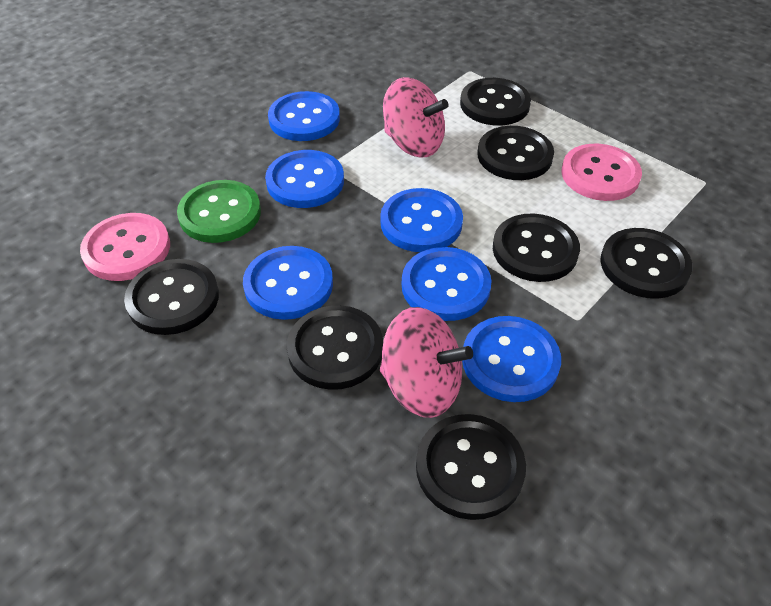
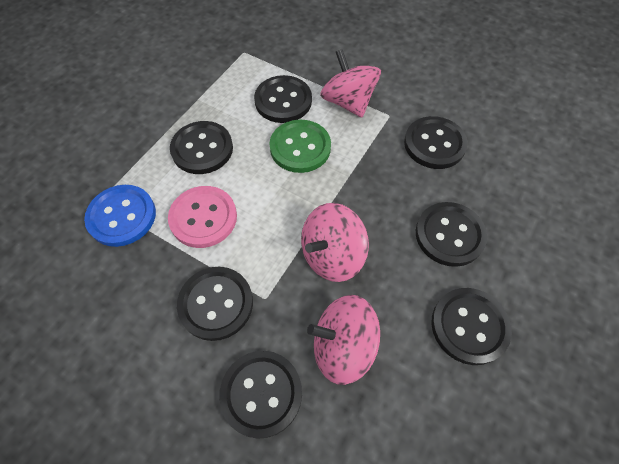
blue button: 6 -> 1
pink button: 2 -> 1
pink spinning top: 2 -> 3

